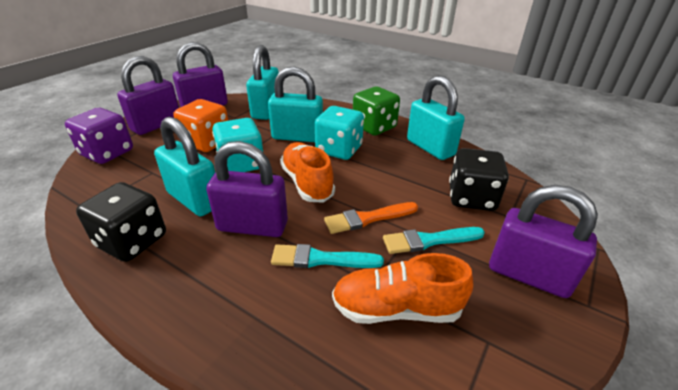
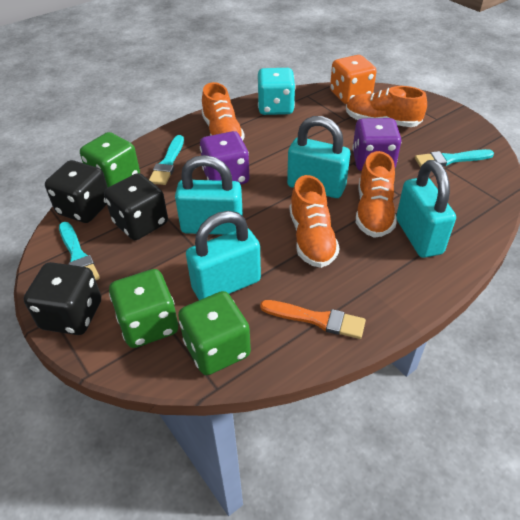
black dice: 2 -> 3
green dice: 1 -> 3
orange shoe: 2 -> 4
purple dice: 1 -> 2
purple padlock: 4 -> 0
turquoise brush: 2 -> 3
turquoise dice: 2 -> 1

